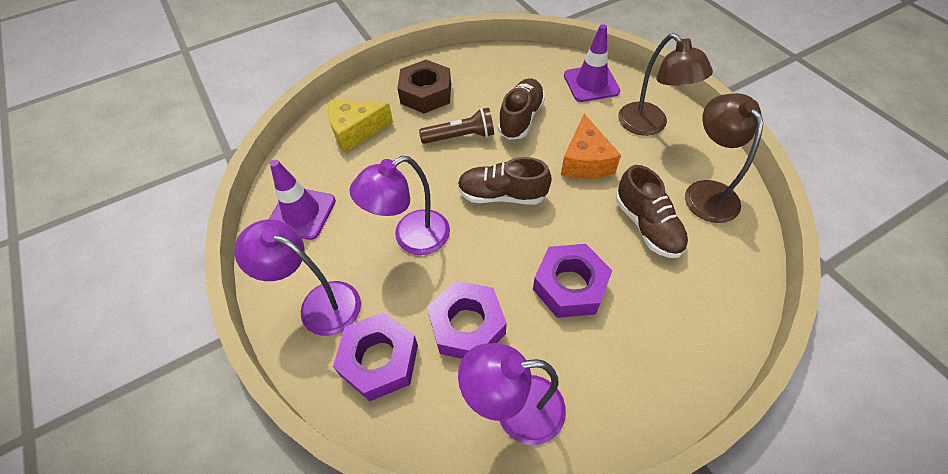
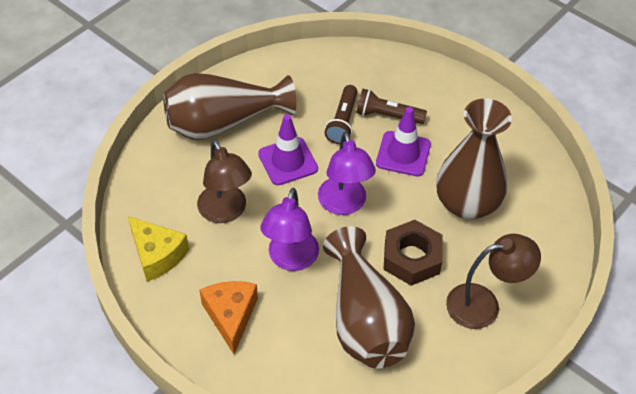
brown flashlight: 1 -> 2
brown shoe: 3 -> 0
brown vase: 0 -> 3
purple lamp: 3 -> 2
purple nut: 3 -> 0

